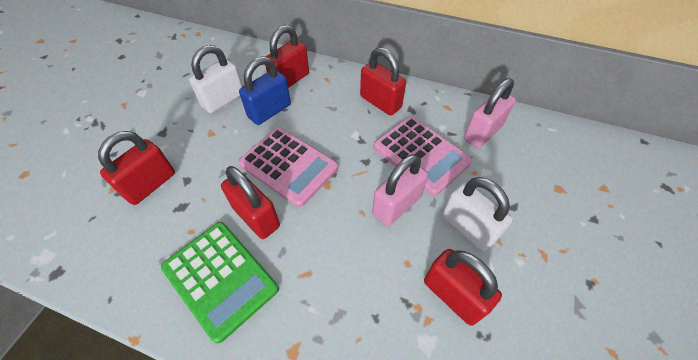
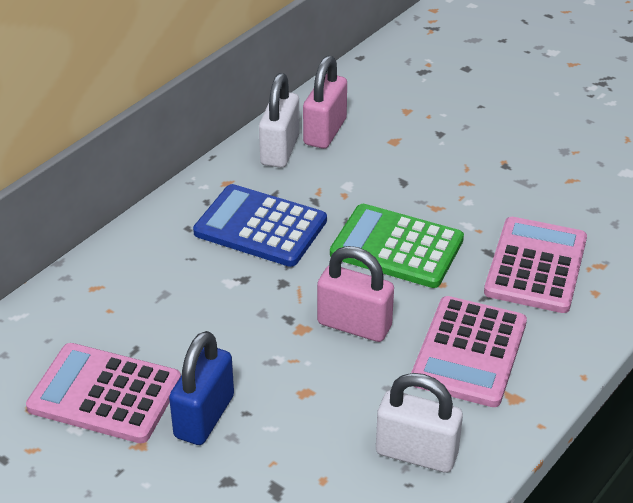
blue calculator: 0 -> 1
pink calculator: 2 -> 3
red padlock: 5 -> 0

